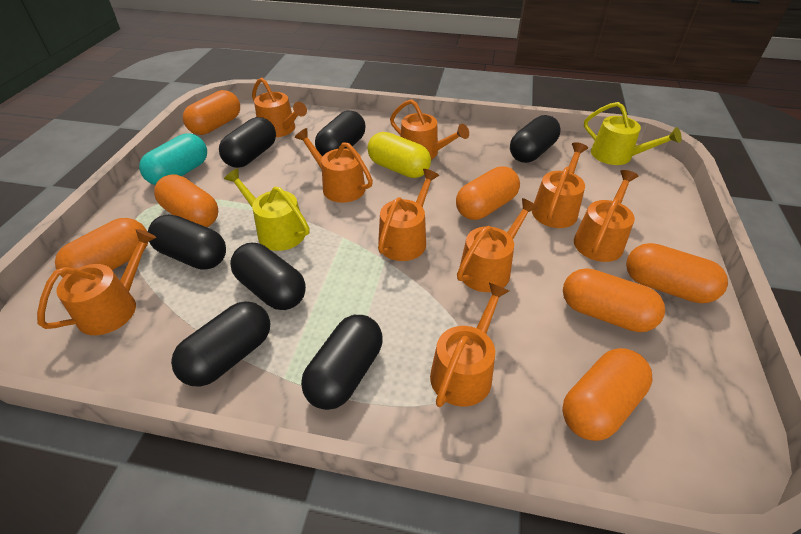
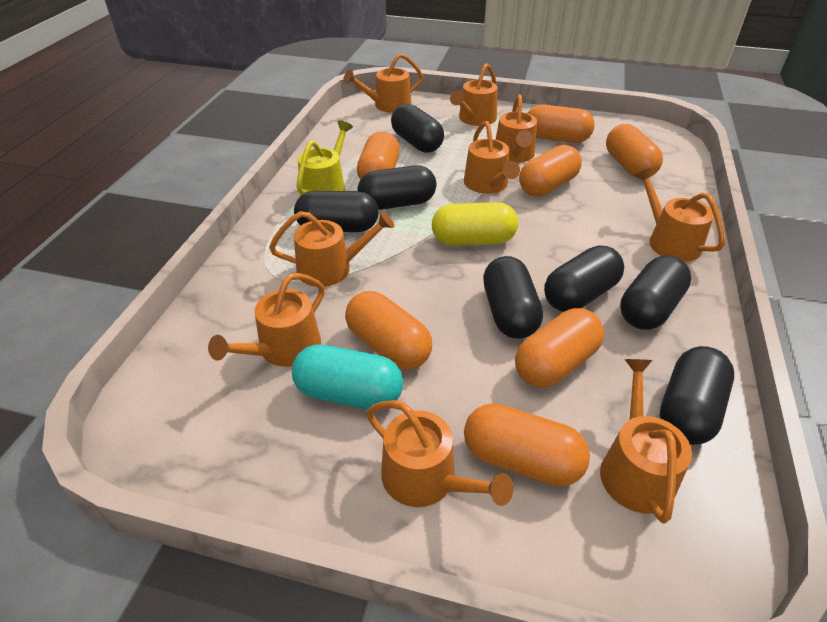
yellow watering can: 2 -> 1

